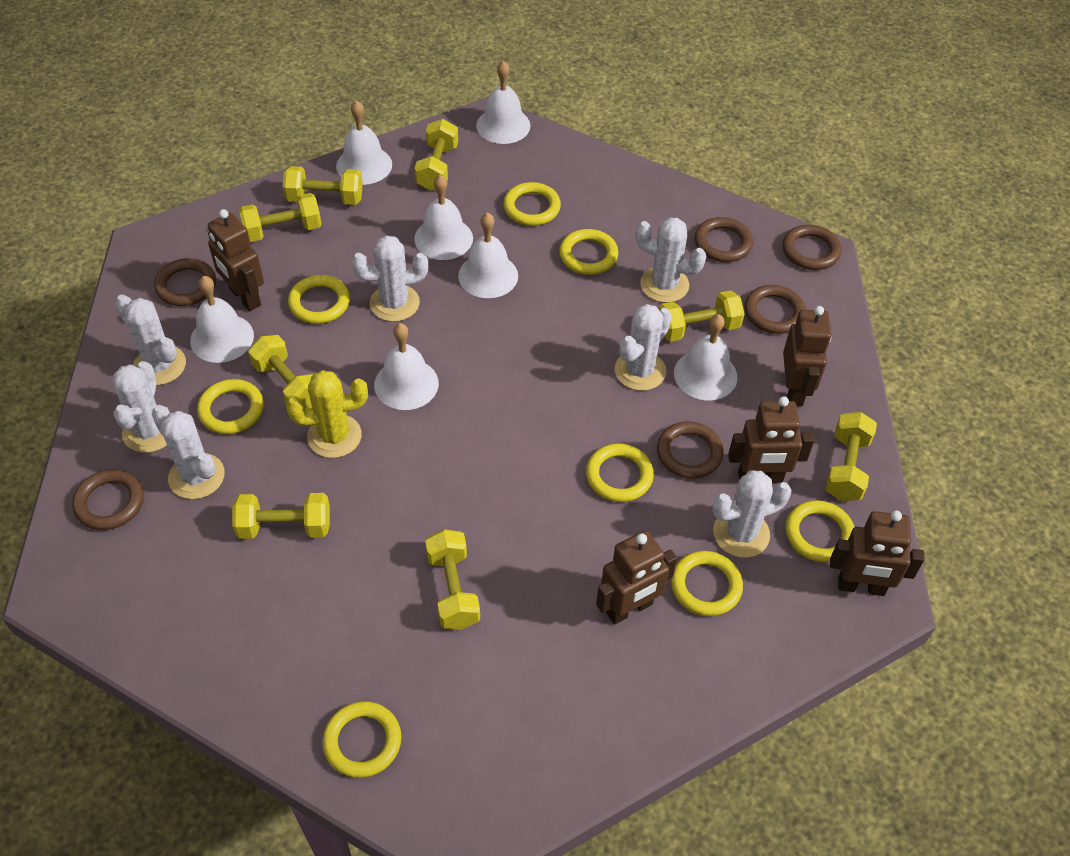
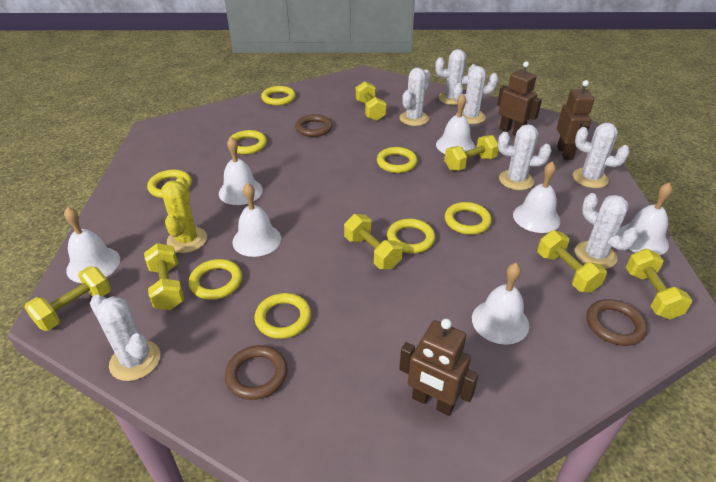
brown ring: 6 -> 3
brown robot: 5 -> 3
yellow dumbbell: 8 -> 7

